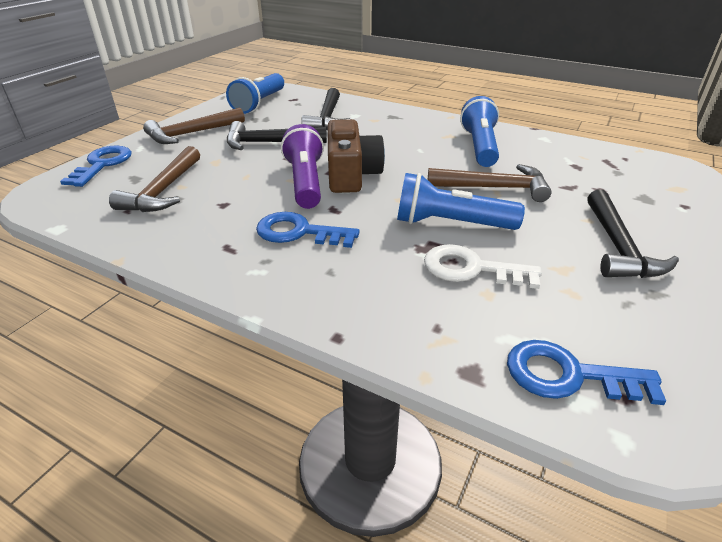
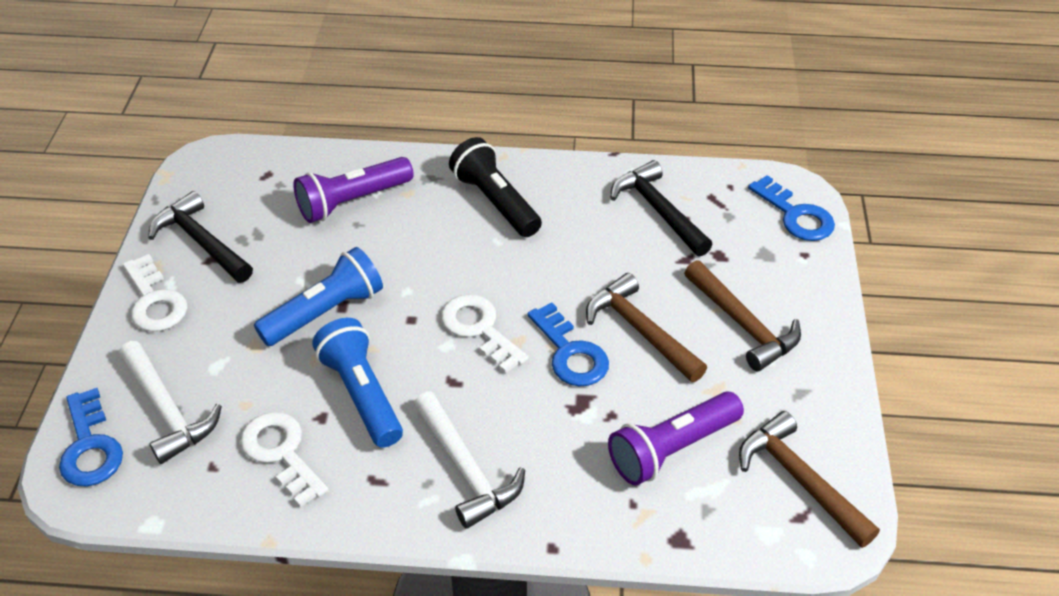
black flashlight: 0 -> 1
black hammer: 3 -> 2
blue flashlight: 3 -> 2
brown camera: 1 -> 0
purple flashlight: 1 -> 2
white hammer: 0 -> 2
white key: 1 -> 3

